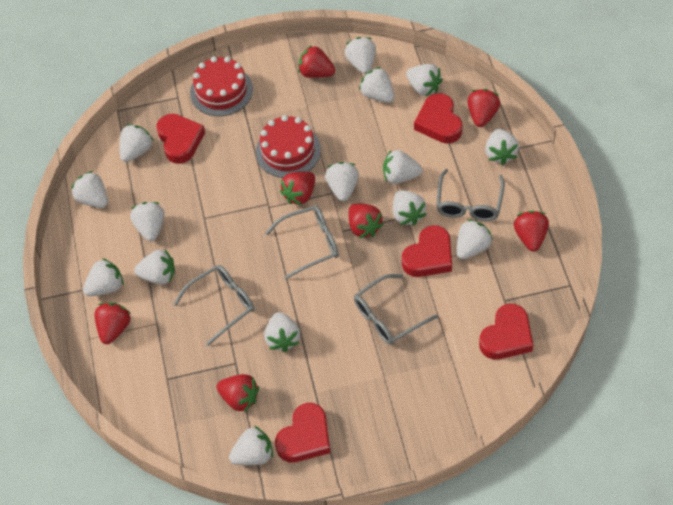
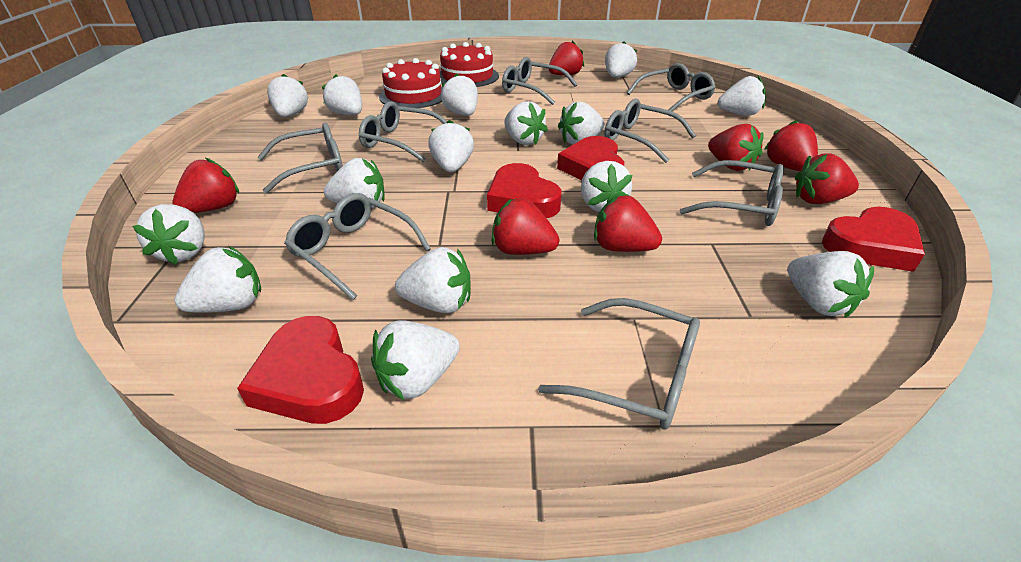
grey glasses: 4 -> 8
red heart: 5 -> 4

